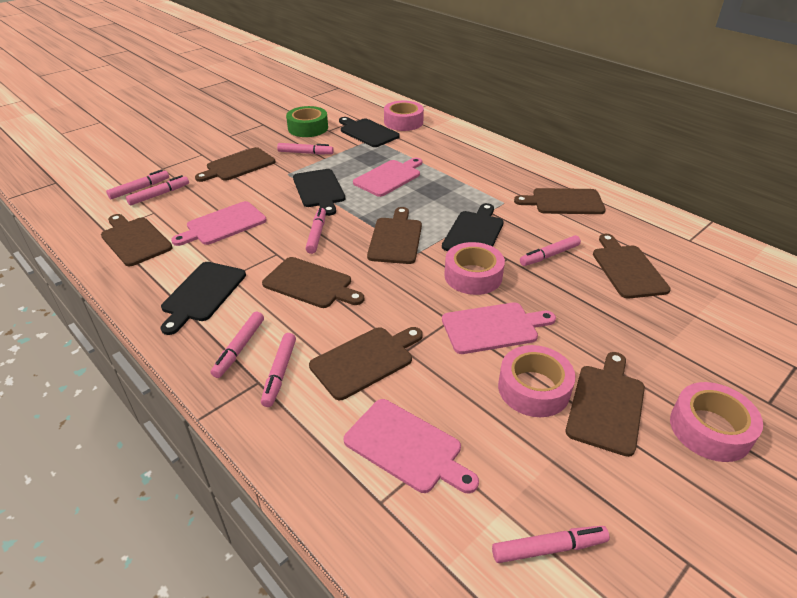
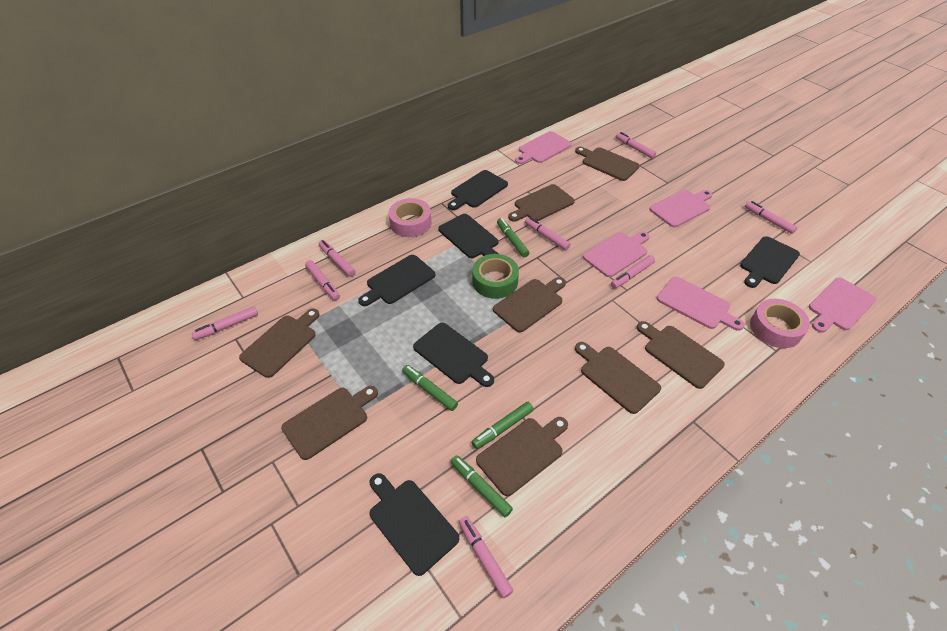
black cutting board: 4 -> 6
green marker: 0 -> 4
pink cutting board: 4 -> 5
pink tape: 4 -> 2

